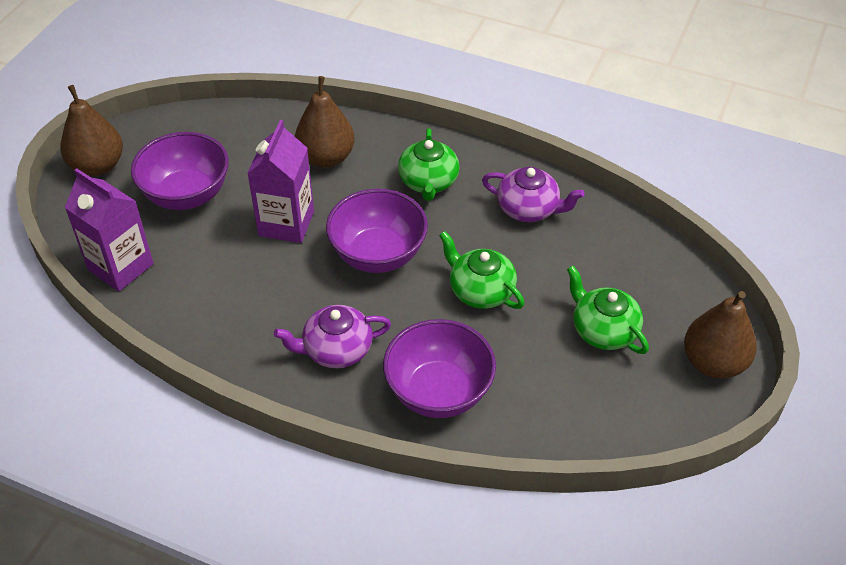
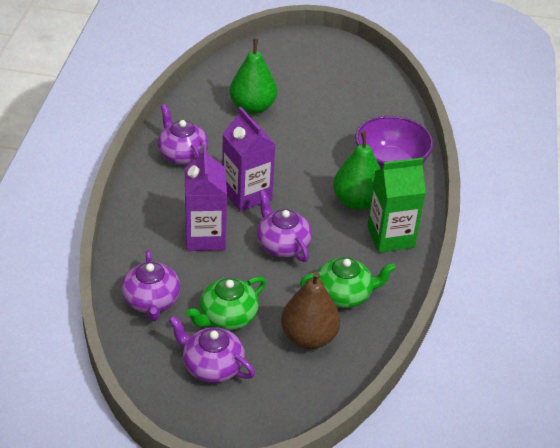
brown pear: 3 -> 1
green carton: 0 -> 1
green pear: 0 -> 2
green teapot: 3 -> 2
purple bowl: 3 -> 1
purple teapot: 2 -> 4

